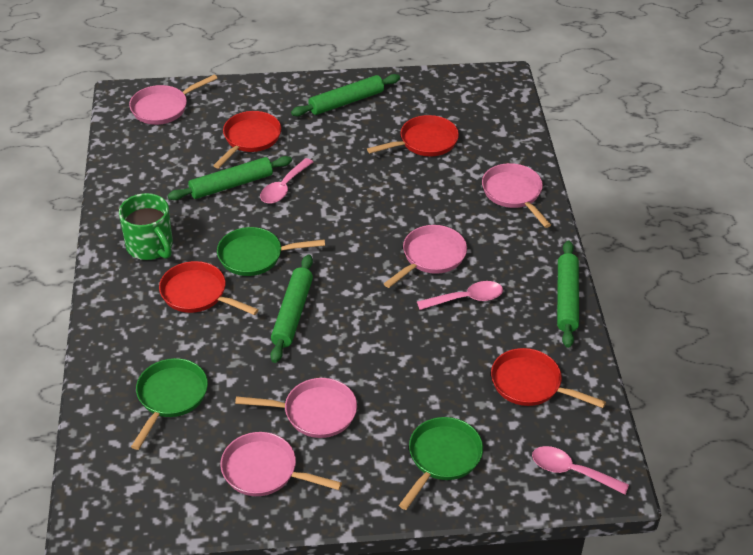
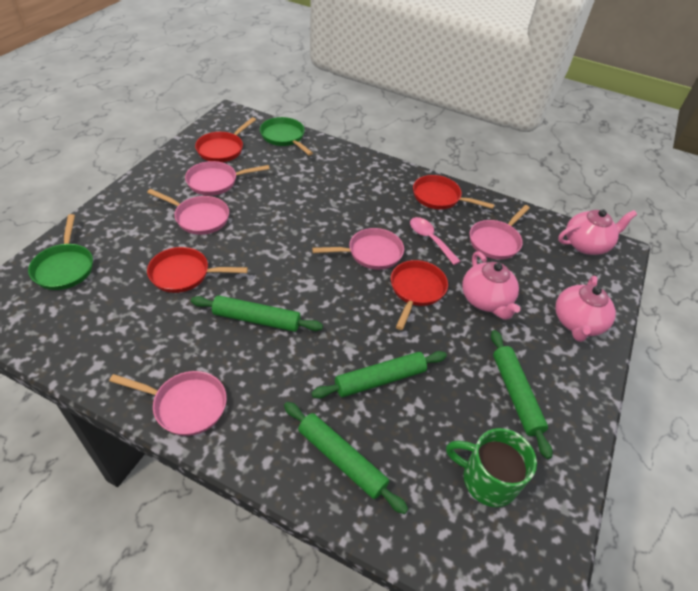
green pan: 3 -> 2
pink spoon: 3 -> 1
pink teapot: 0 -> 3

